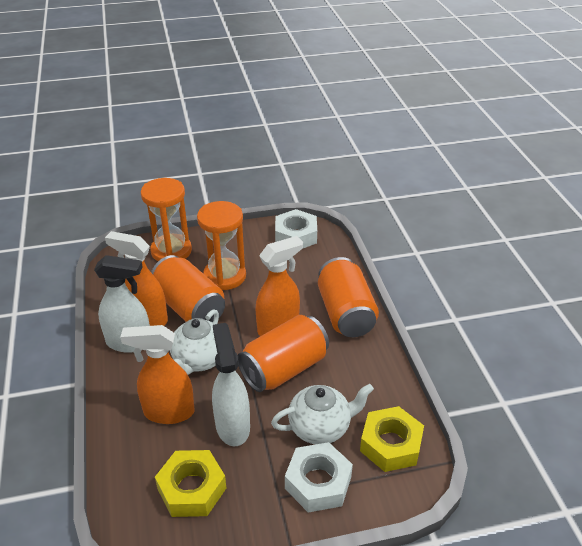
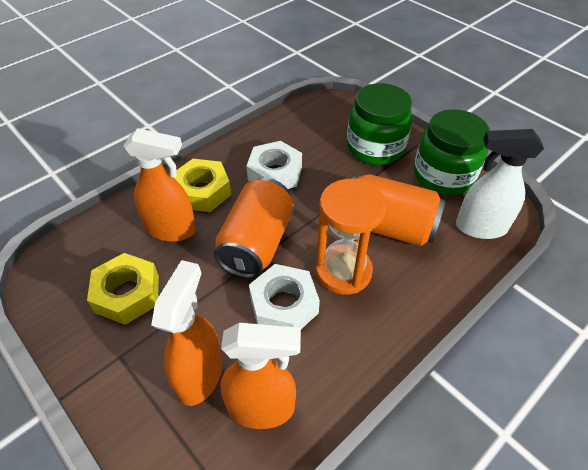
green jar: 0 -> 2
orange can: 3 -> 2
orange hourglass: 2 -> 1
white spray bottle: 2 -> 1
white teapot: 2 -> 0

